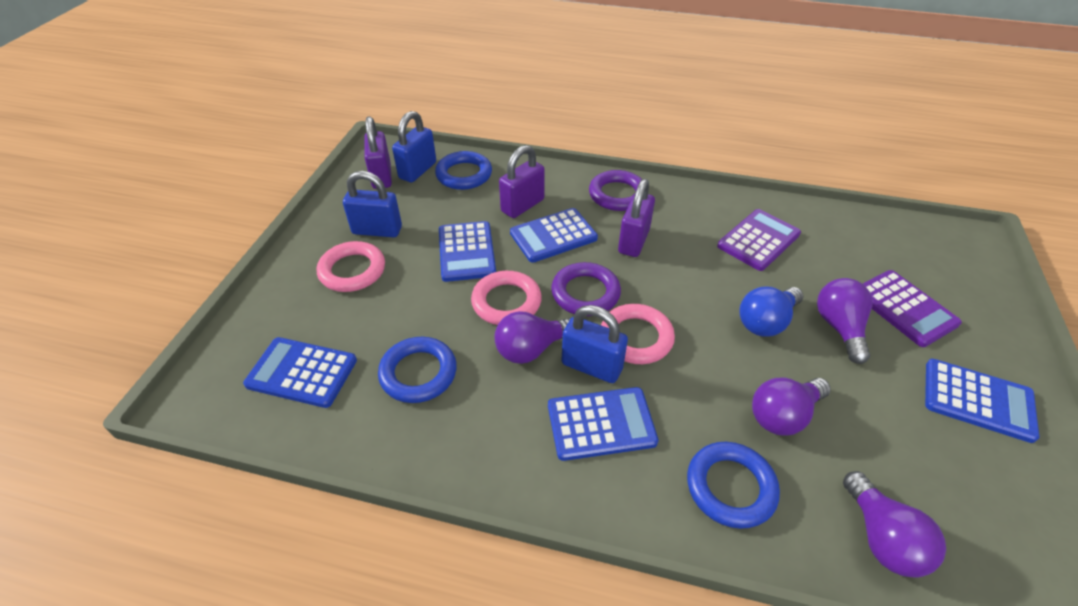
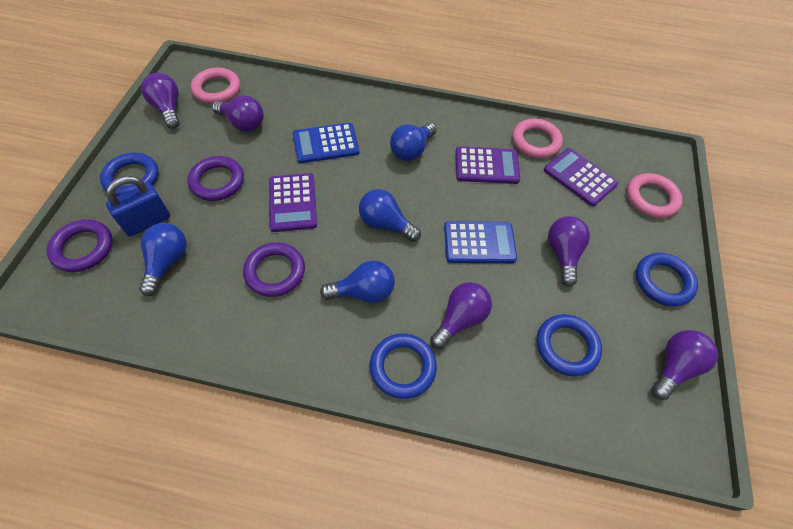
blue calculator: 5 -> 2
blue light bulb: 1 -> 4
blue padlock: 3 -> 1
blue ring: 3 -> 4
purple calculator: 2 -> 3
purple light bulb: 4 -> 5
purple padlock: 3 -> 0
purple ring: 2 -> 3

